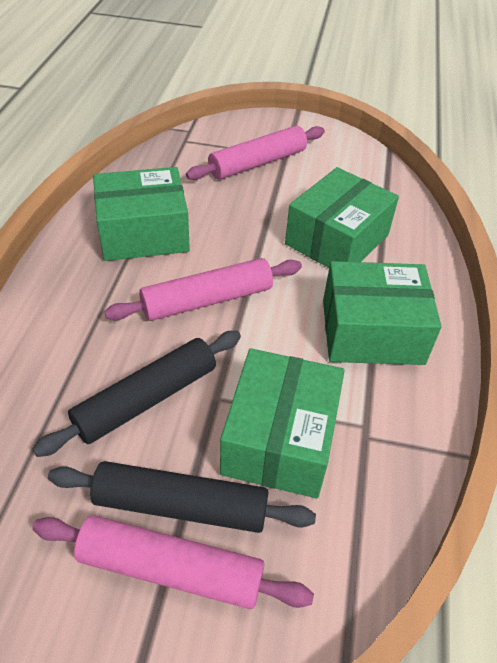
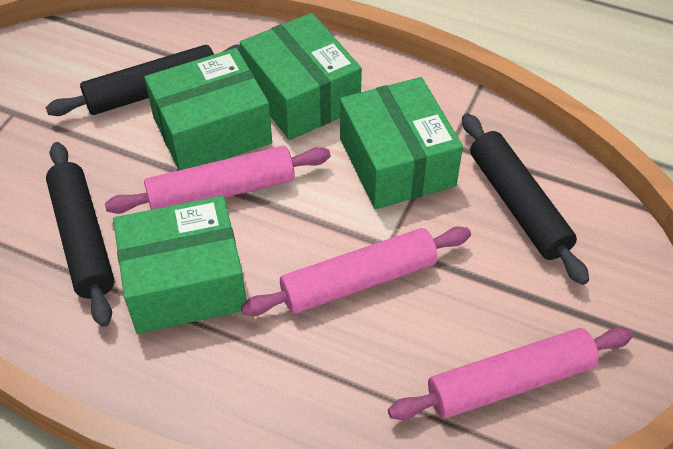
black rolling pin: 2 -> 3

